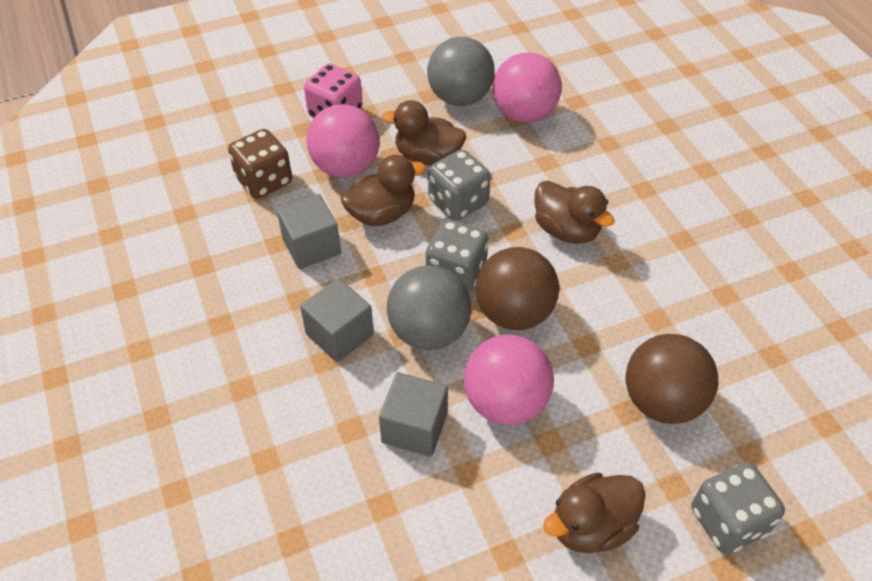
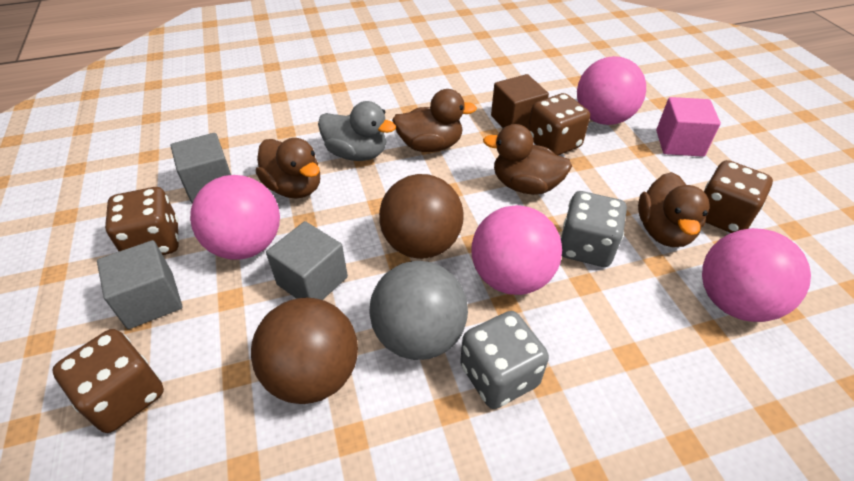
brown cube: 0 -> 1
brown dice: 1 -> 4
grey ball: 2 -> 1
grey dice: 3 -> 2
grey duck: 0 -> 1
pink ball: 3 -> 4
pink cube: 0 -> 1
pink dice: 1 -> 0

